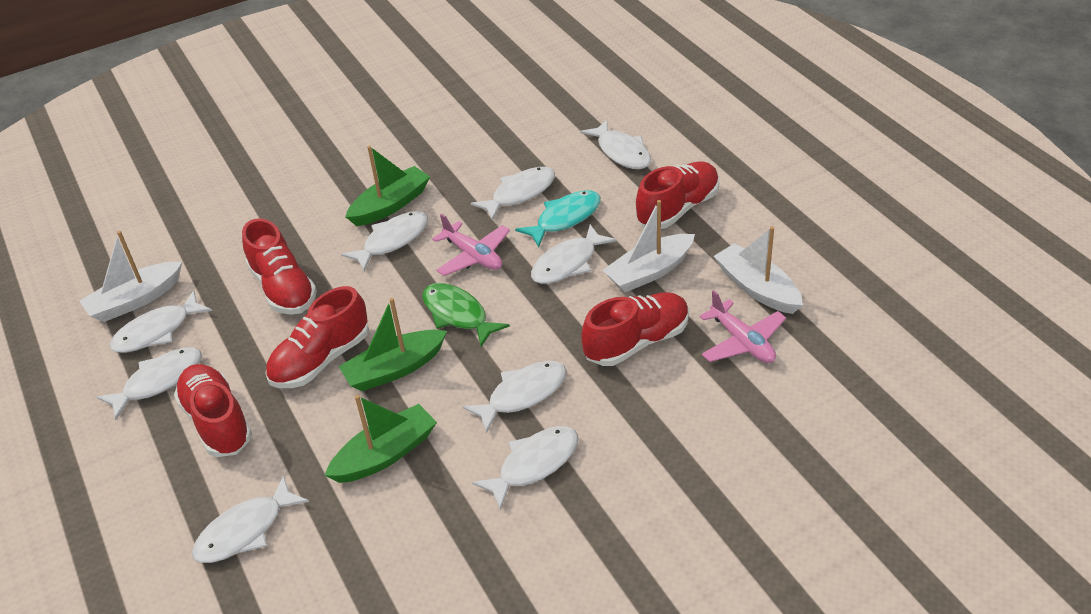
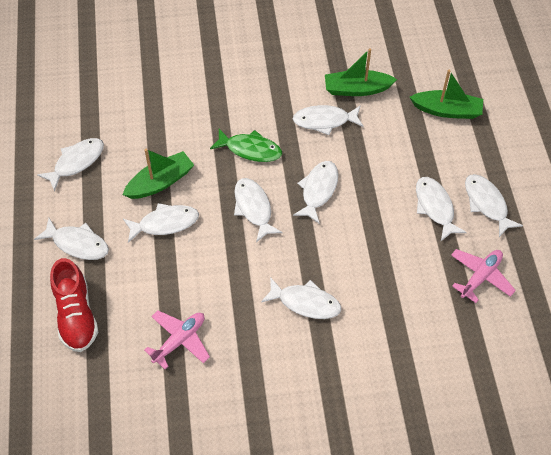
red shoe: 5 -> 1
turquoise fish: 1 -> 0
white boat: 3 -> 0

